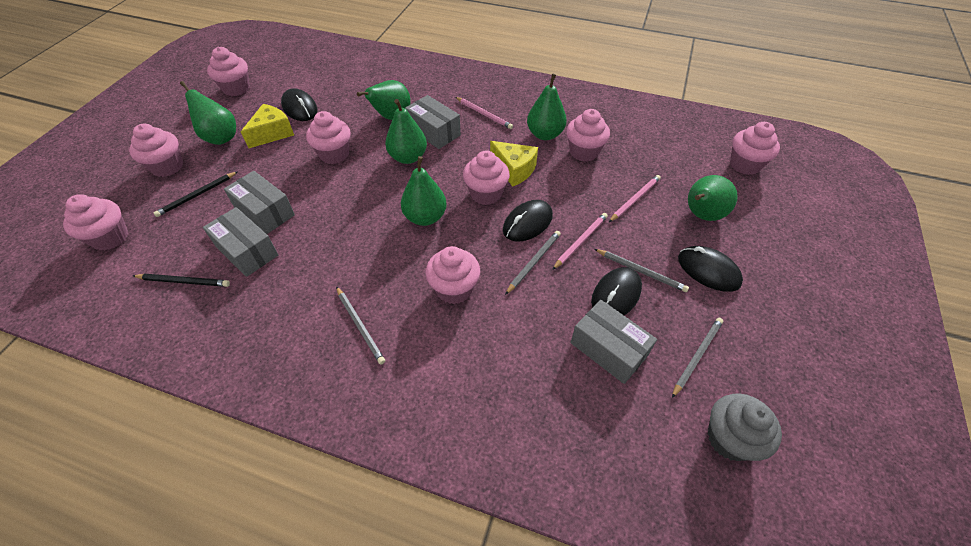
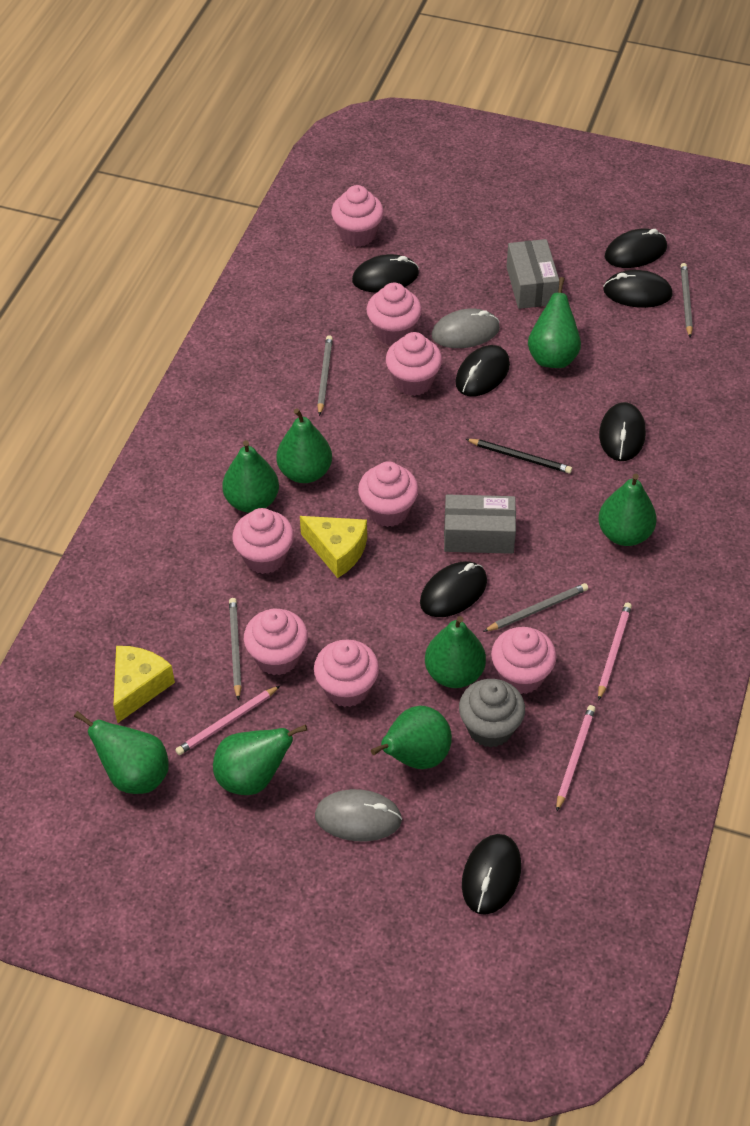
black mouse: 4 -> 7
black pencil: 2 -> 1
green pear: 6 -> 8
grey box: 4 -> 2
grey mouse: 0 -> 2

